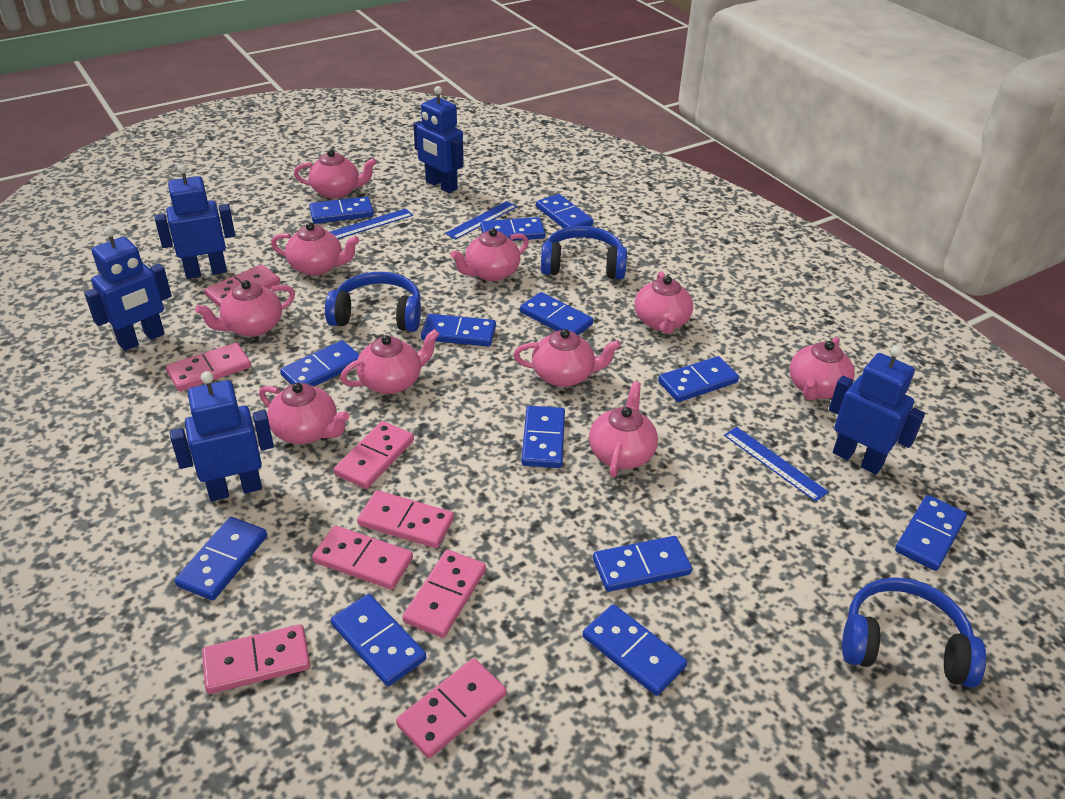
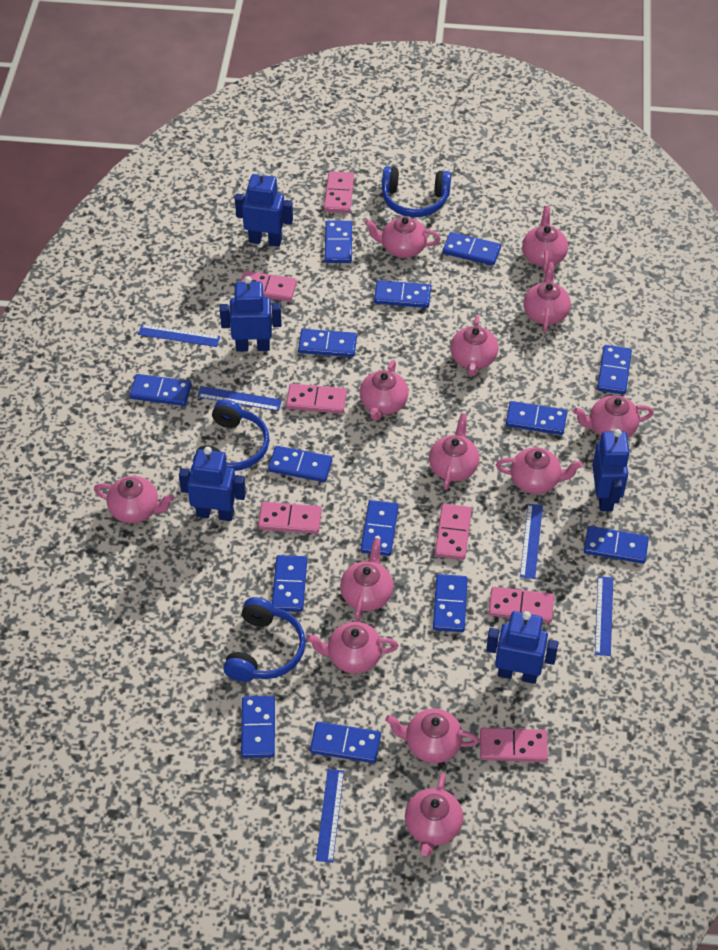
blue domino: 13 -> 14
blue ruler: 3 -> 5
pink domino: 8 -> 7
pink teapot: 10 -> 13

